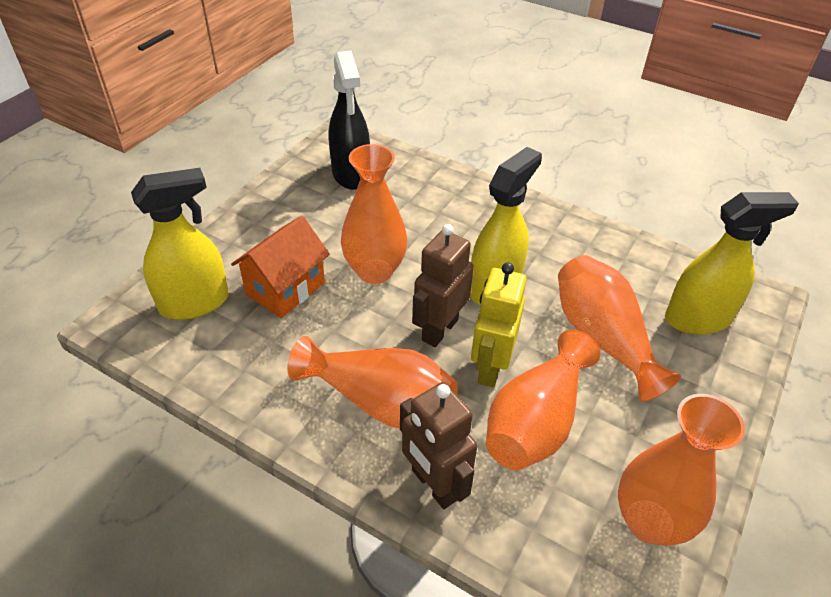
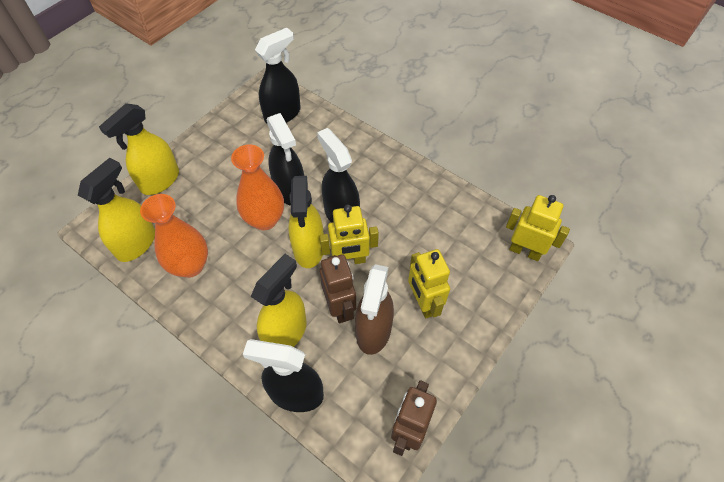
black spray bottle: 1 -> 4
brown spray bottle: 0 -> 1
orange house: 1 -> 0
orange vase: 5 -> 2
yellow robot: 1 -> 3
yellow spray bottle: 3 -> 4

